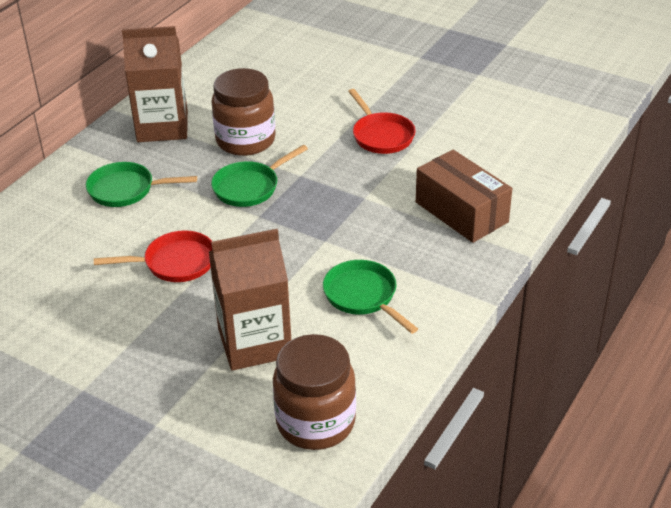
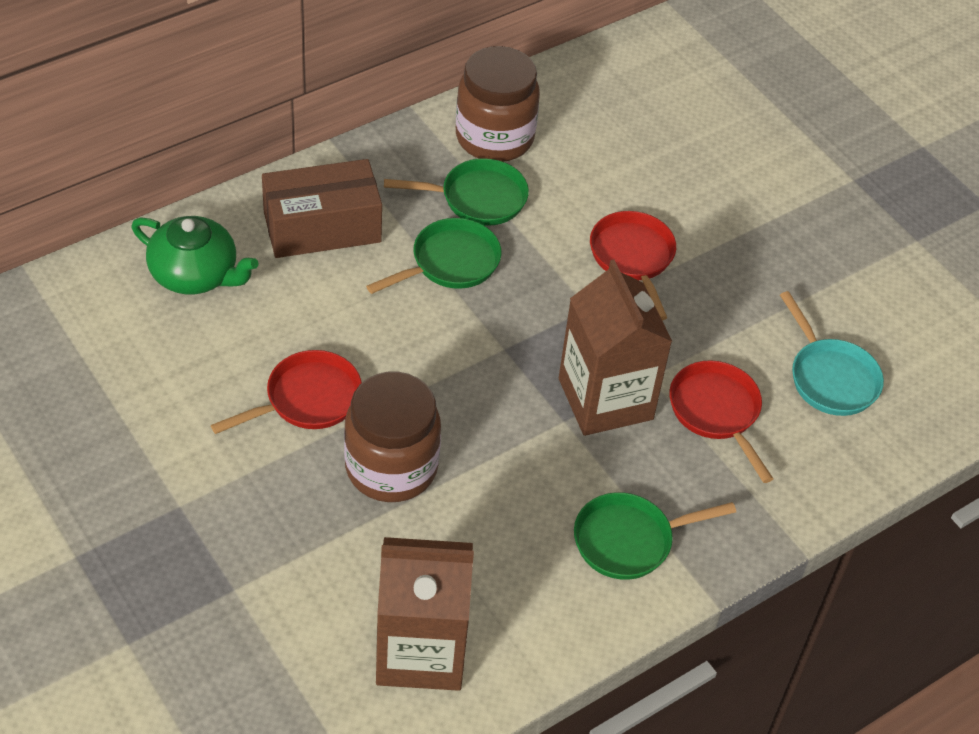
green teapot: 0 -> 1
red pan: 2 -> 3
turquoise pan: 0 -> 1

